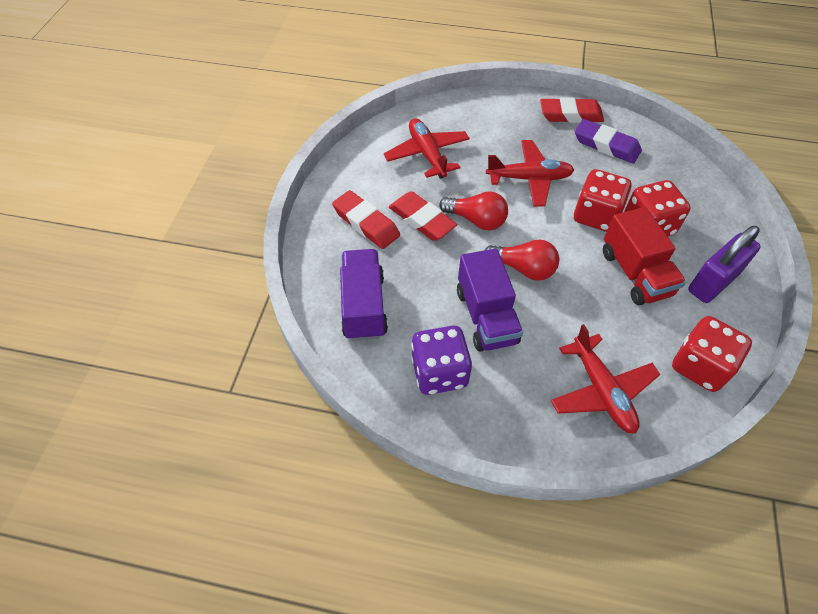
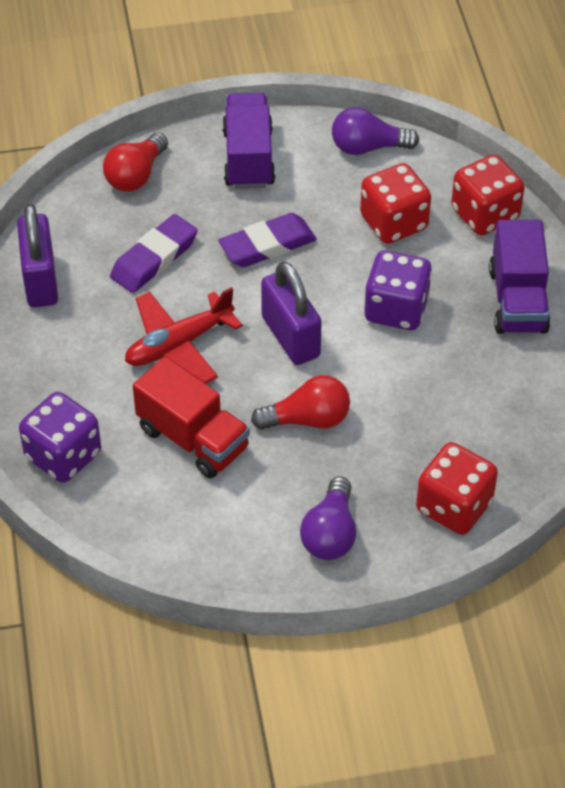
purple dice: 1 -> 2
purple eraser: 1 -> 2
purple light bulb: 0 -> 2
purple padlock: 1 -> 2
red eraser: 3 -> 0
red plane: 3 -> 1

